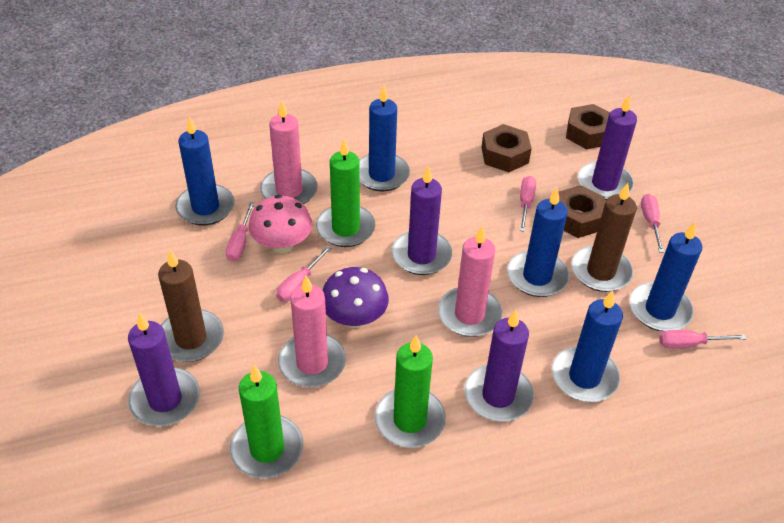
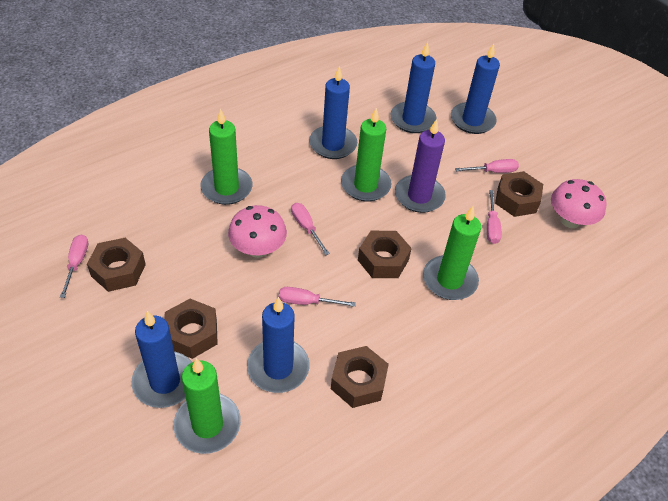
brown candle: 2 -> 0
brown nut: 3 -> 5
green candle: 3 -> 4
pink candle: 3 -> 0
pink mushroom: 1 -> 2
purple candle: 4 -> 1
purple mushroom: 1 -> 0

